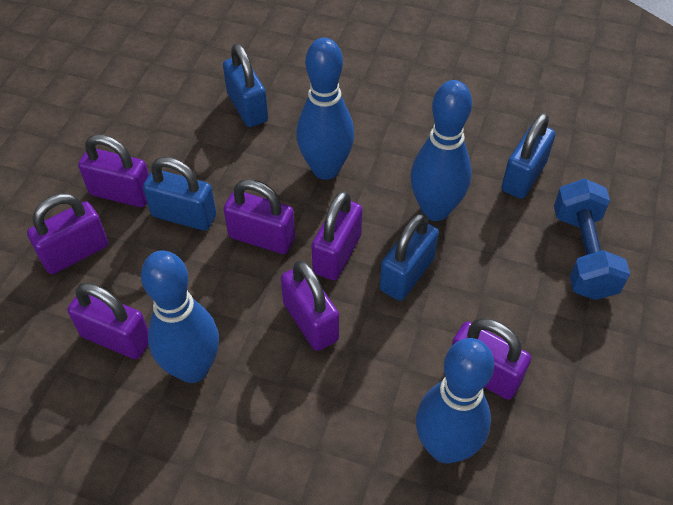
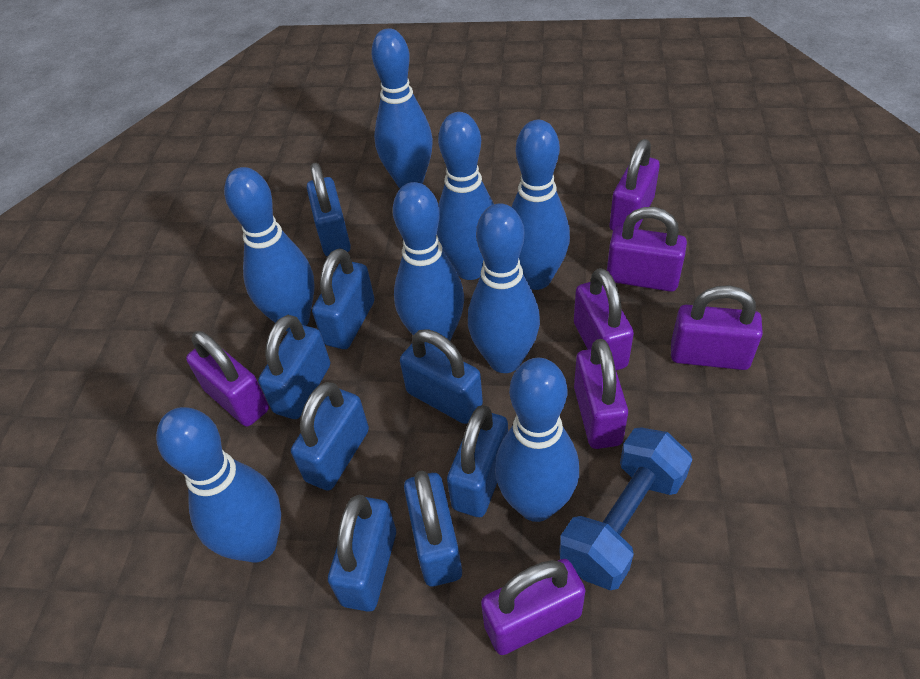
blue bowling pin: 4 -> 8
blue padlock: 4 -> 8

